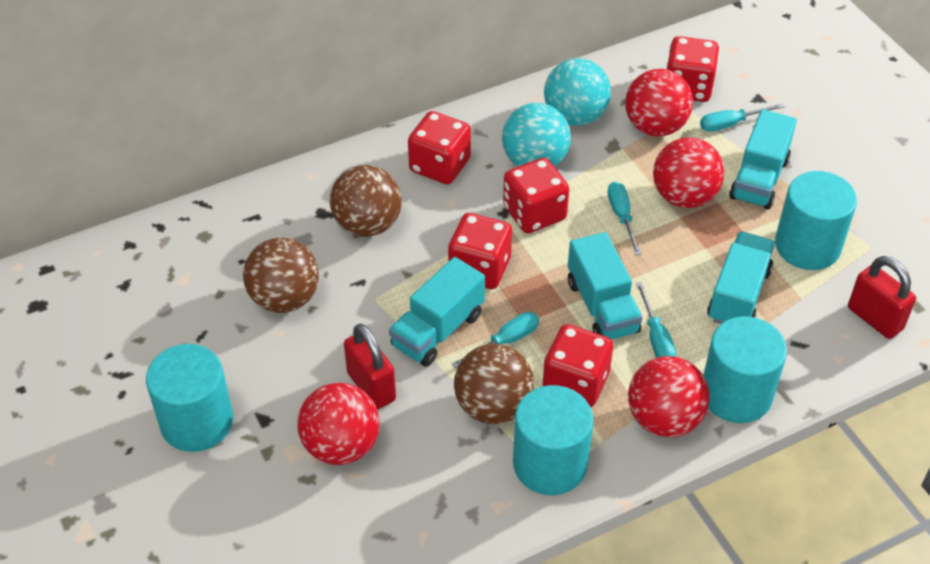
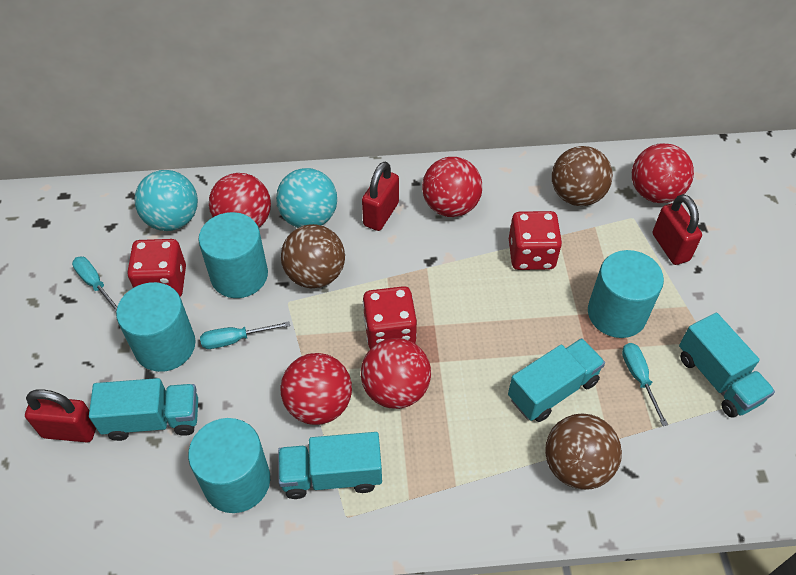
red ball: 4 -> 5
red dice: 5 -> 3
red padlock: 2 -> 3
turquoise screwdriver: 4 -> 3

